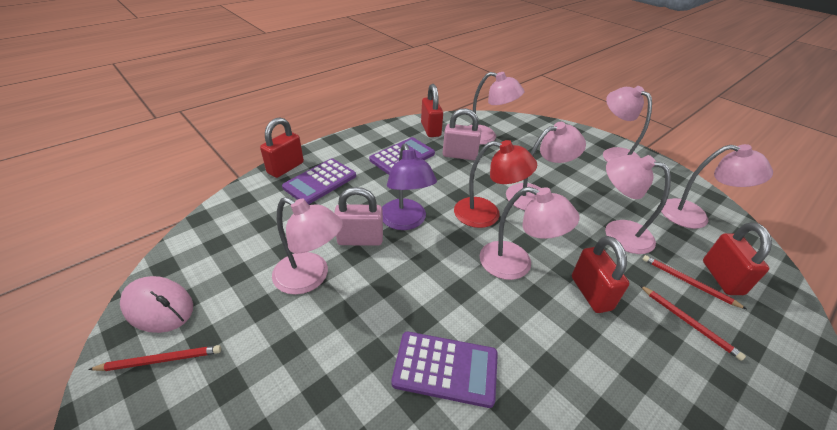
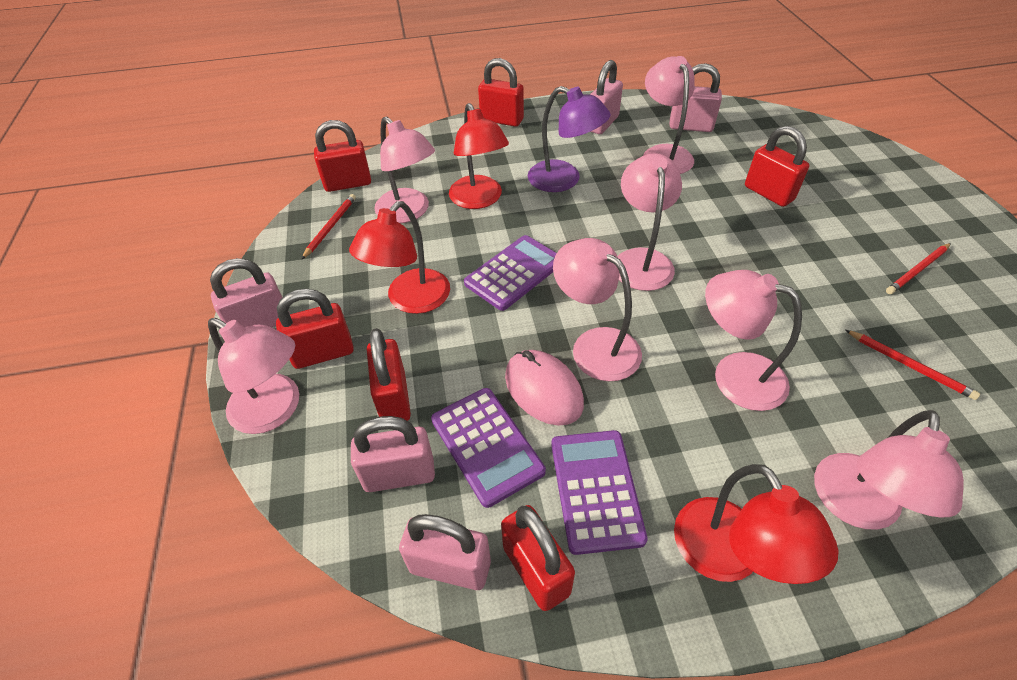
pink padlock: 2 -> 5
red lamp: 1 -> 3
red padlock: 4 -> 6

